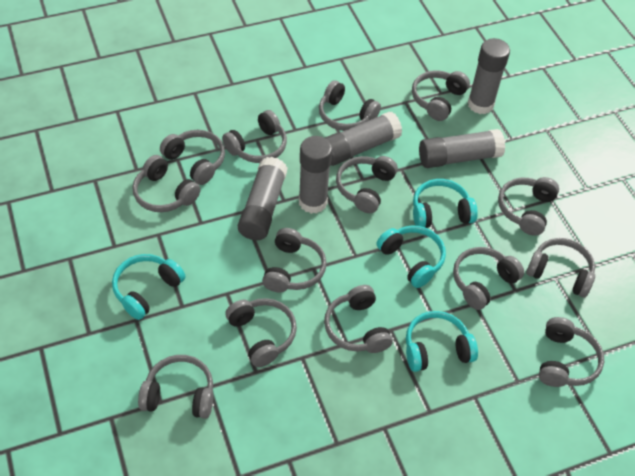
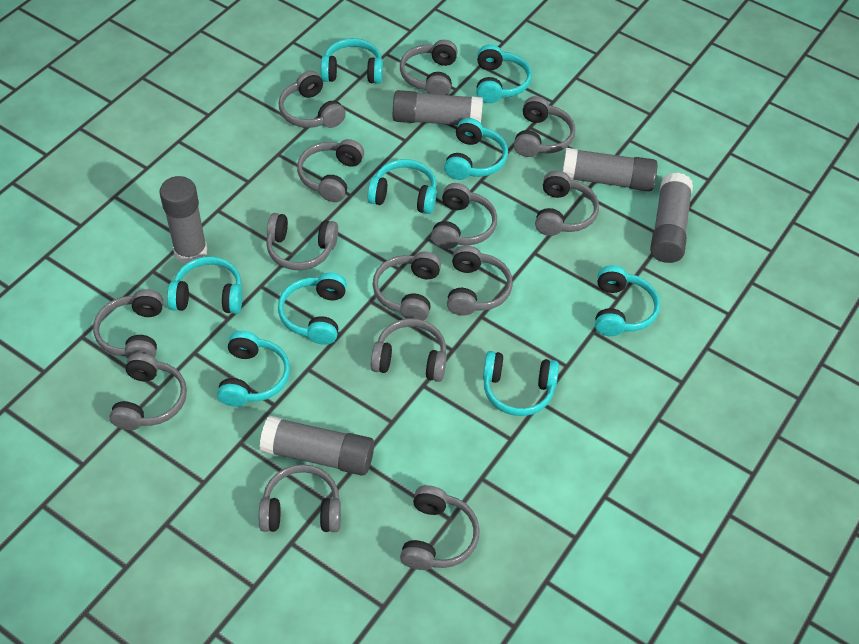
turquoise headphones: 4 -> 9

